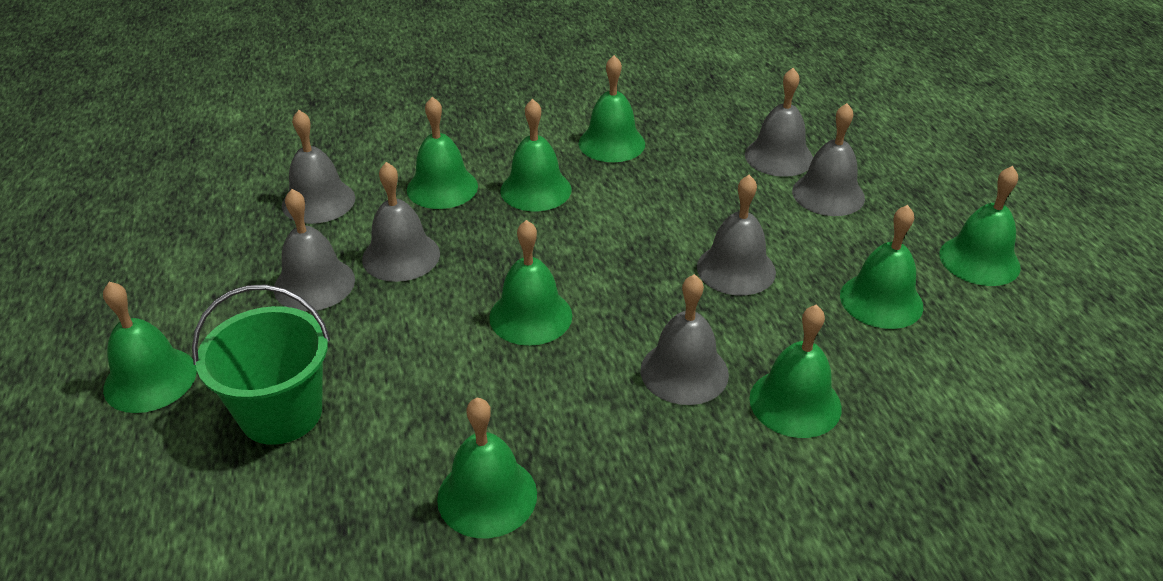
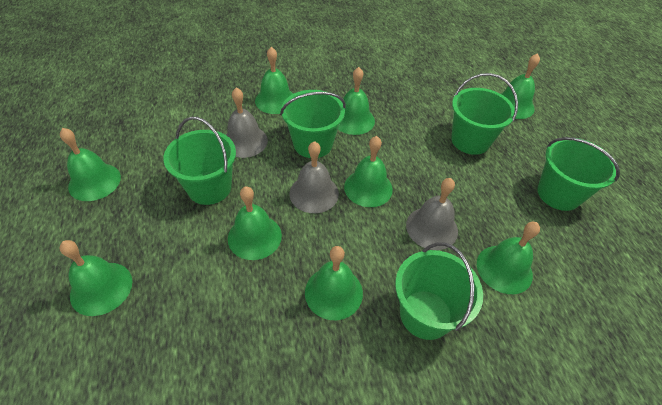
green bucket: 1 -> 5
grey bell: 7 -> 3

